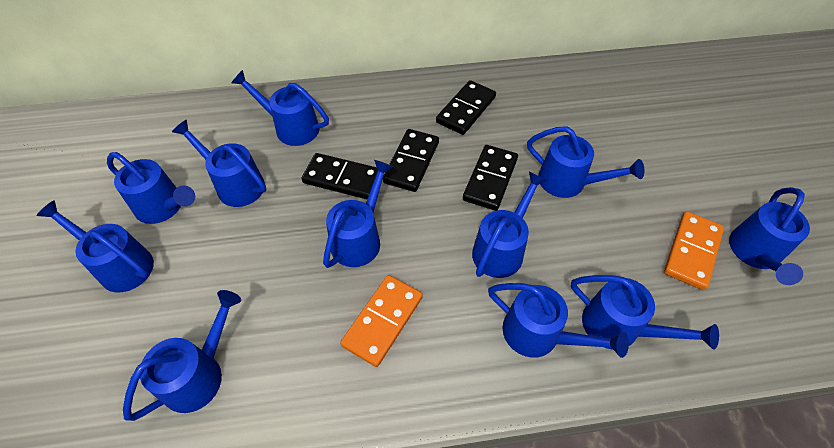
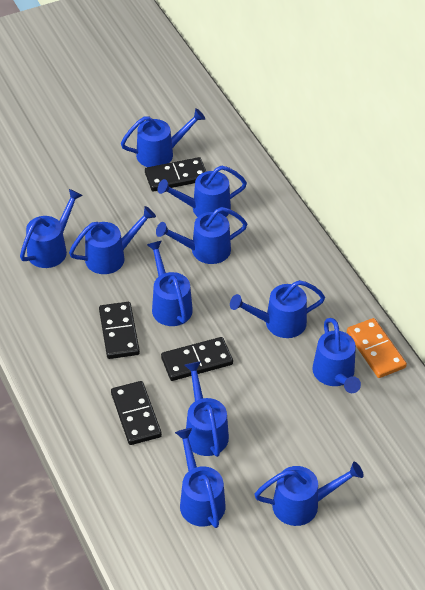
orange domino: 2 -> 1

